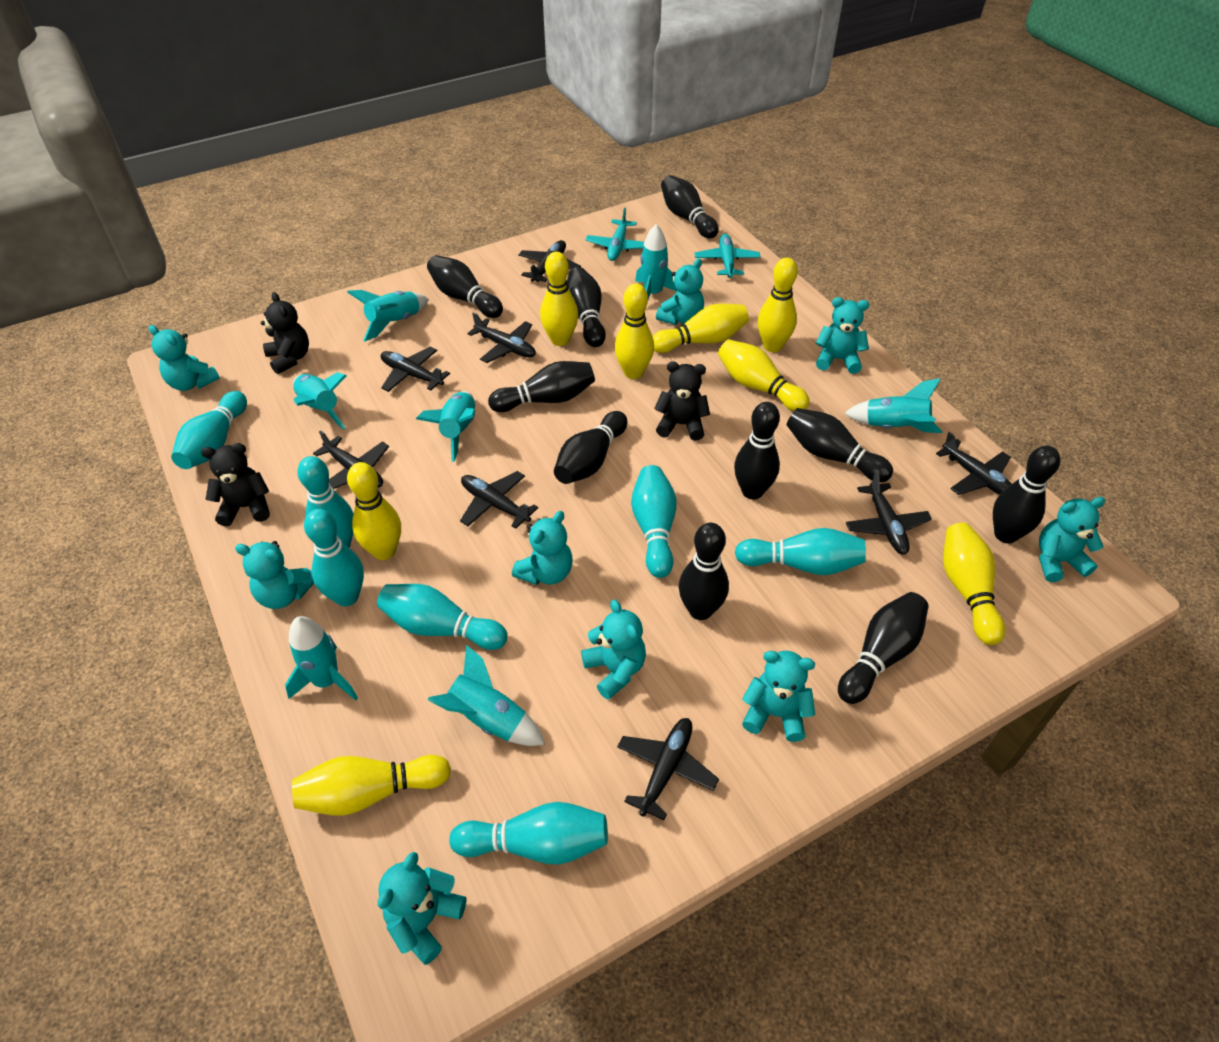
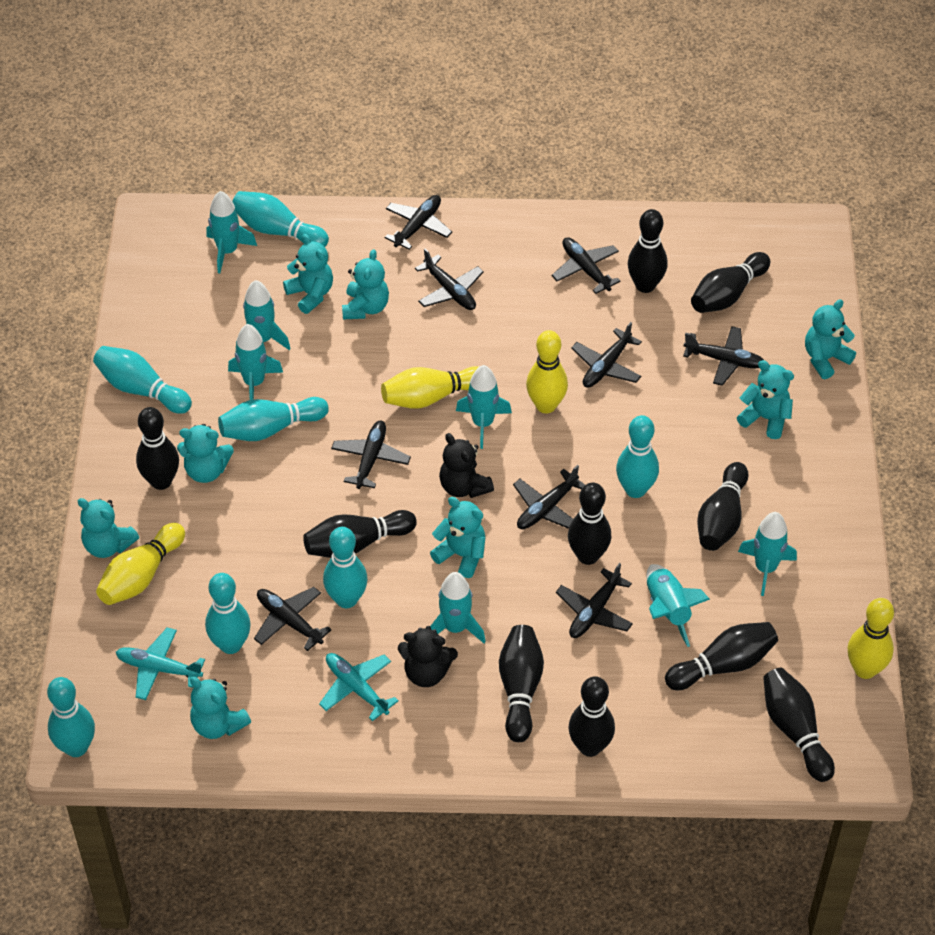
black plane: 8 -> 9
black teddy bear: 3 -> 2
turquoise teddy bear: 9 -> 8
yellow bowling pin: 8 -> 4

